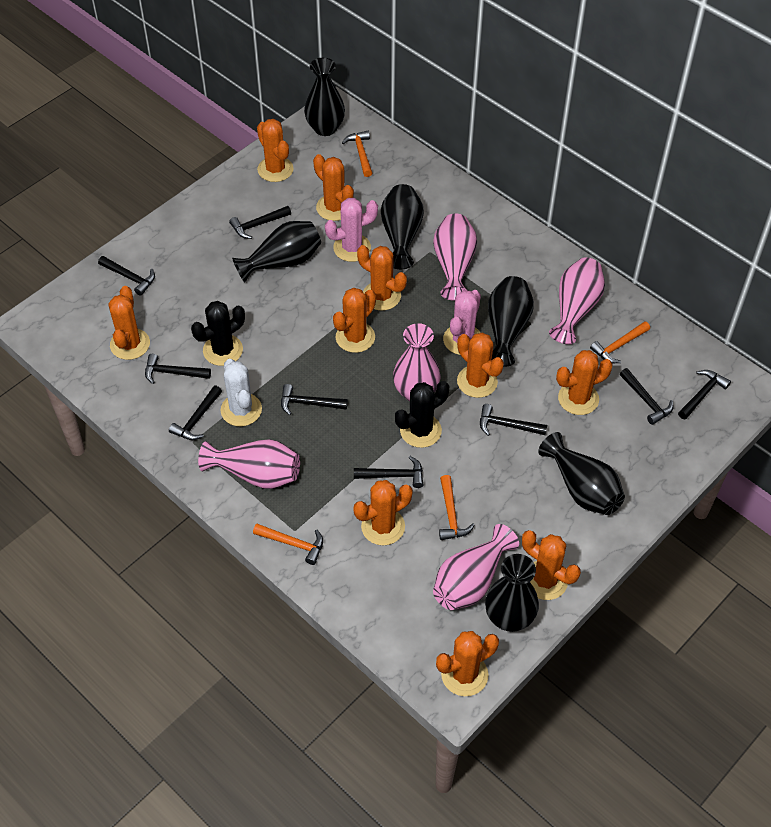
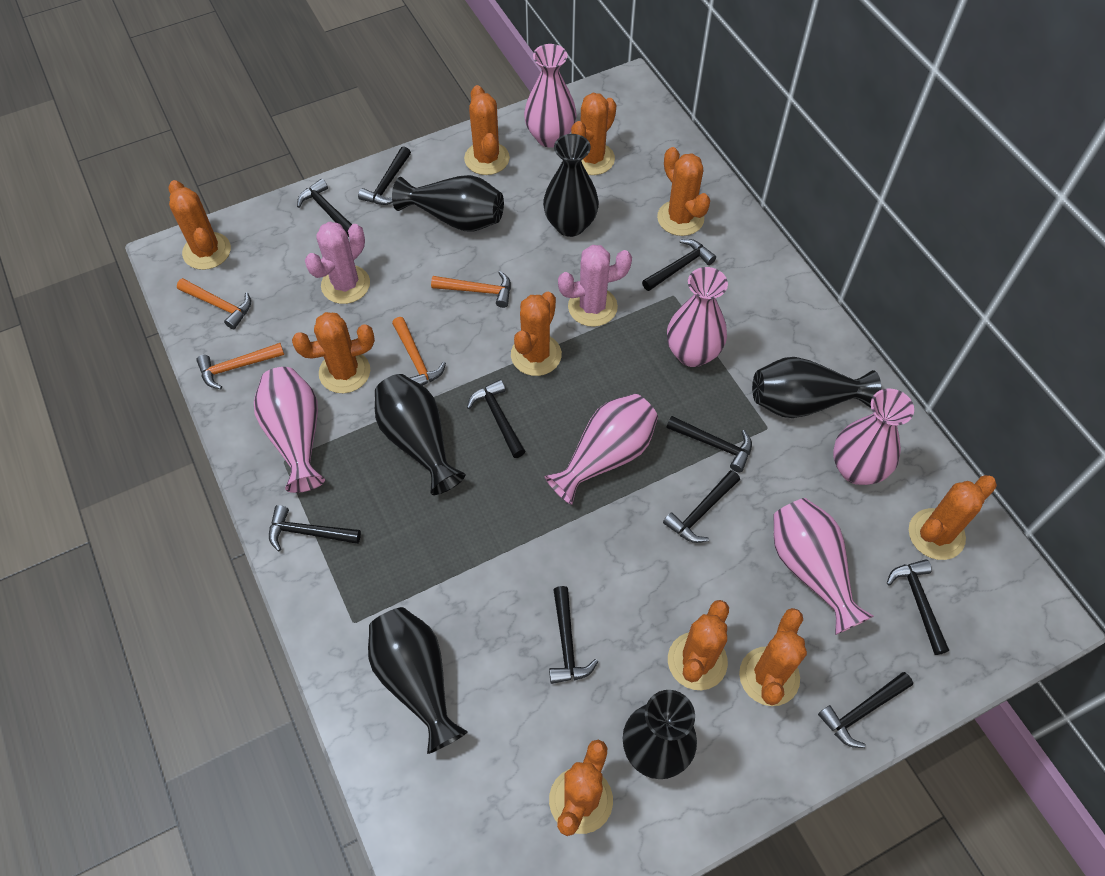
black cactus: 2 -> 0
black hammer: 9 -> 10
pink vase: 5 -> 6
white cactus: 1 -> 0

